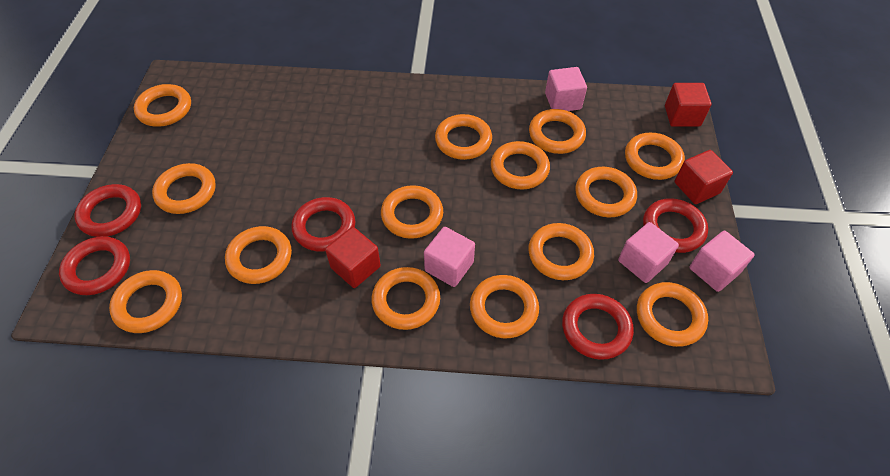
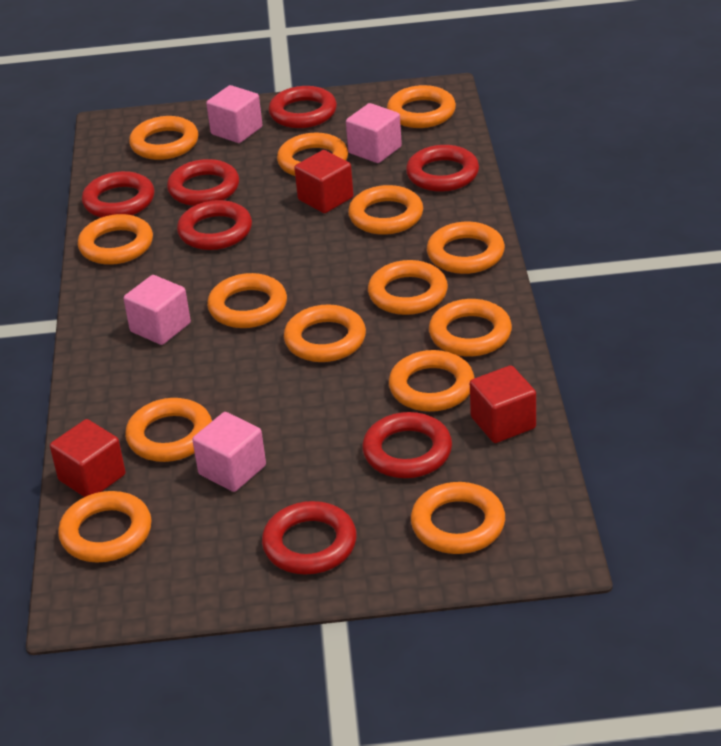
red ring: 5 -> 7

